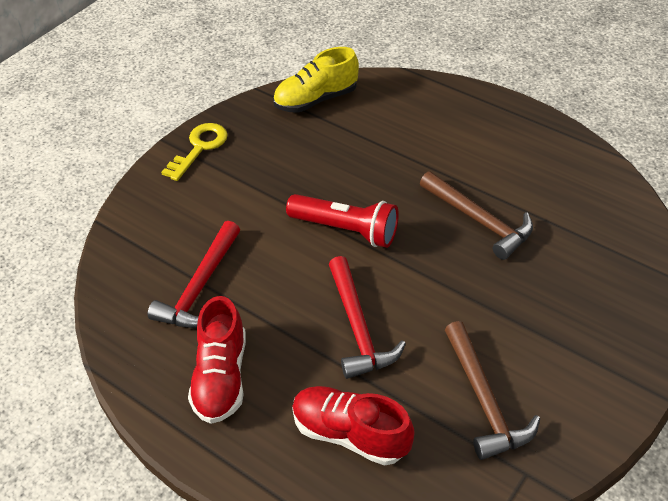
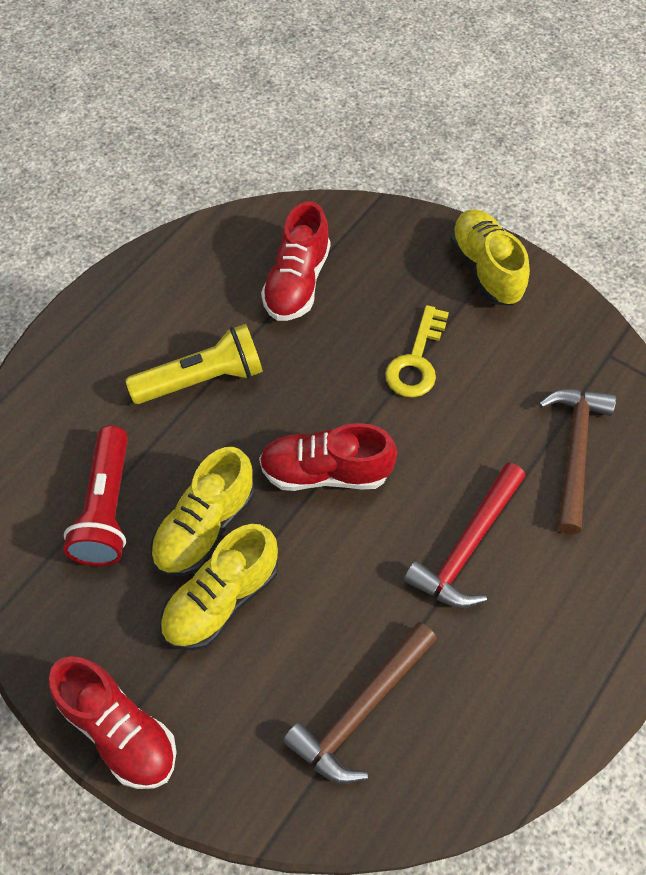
red hammer: 2 -> 1
red shoe: 2 -> 3
yellow flashlight: 0 -> 1
yellow shoe: 1 -> 3

